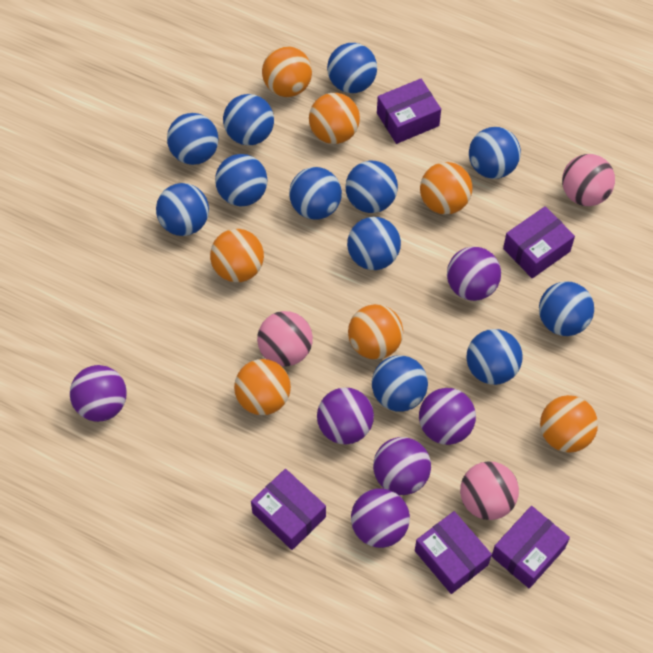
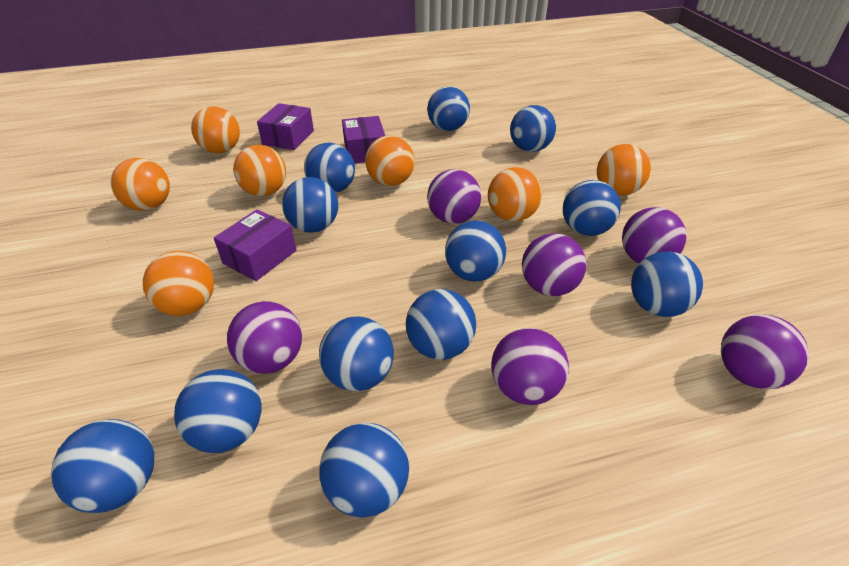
pink ball: 3 -> 0
purple box: 5 -> 3

